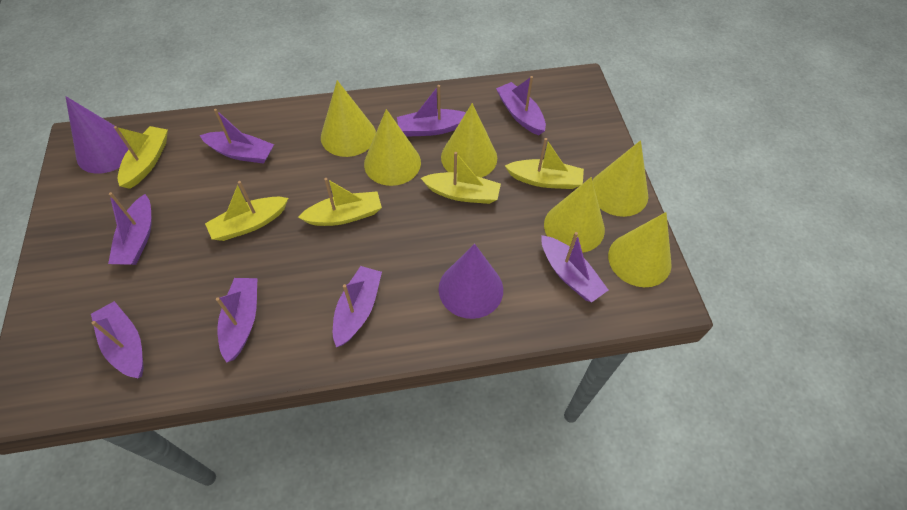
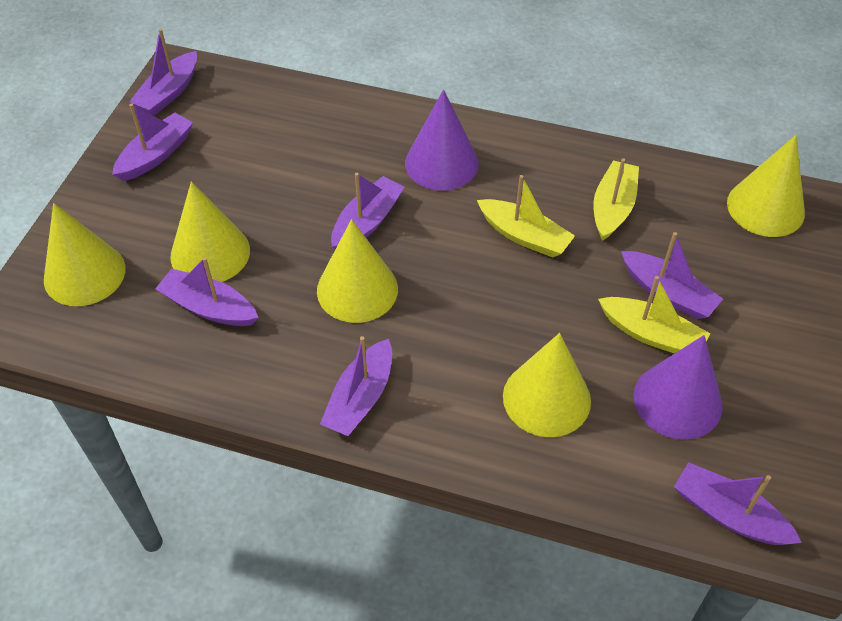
purple boat: 8 -> 7
yellow boat: 5 -> 3
yellow cone: 6 -> 5

